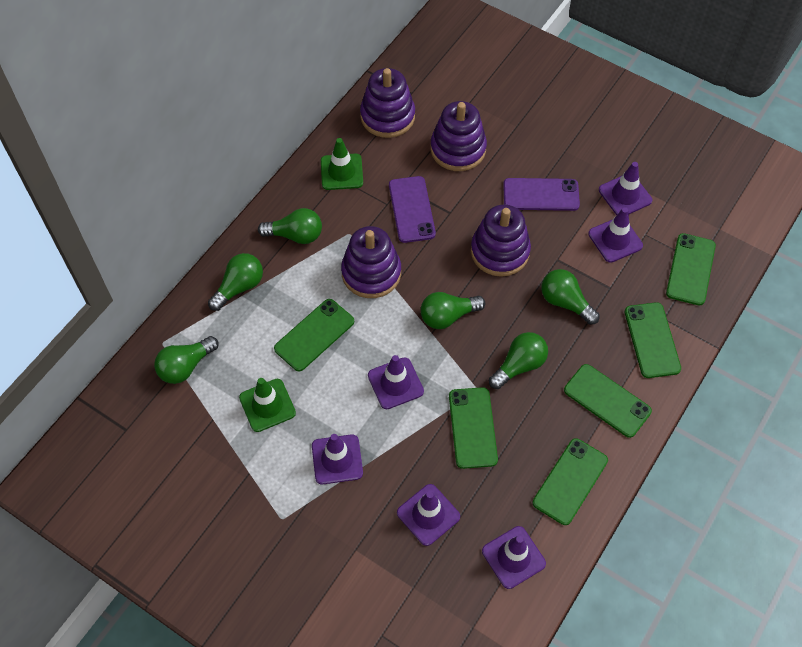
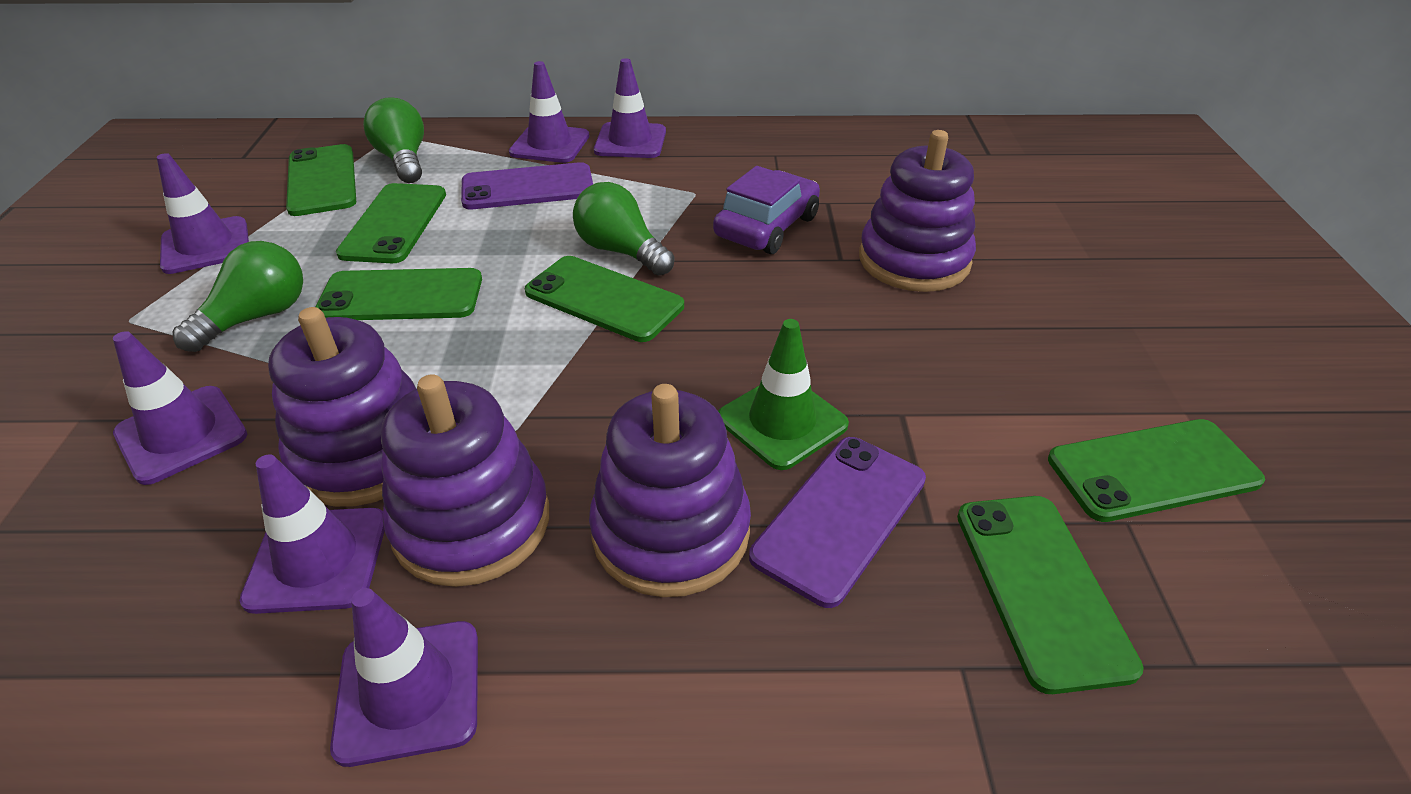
green light bulb: 6 -> 3
green traffic cone: 2 -> 1
purple car: 0 -> 1

